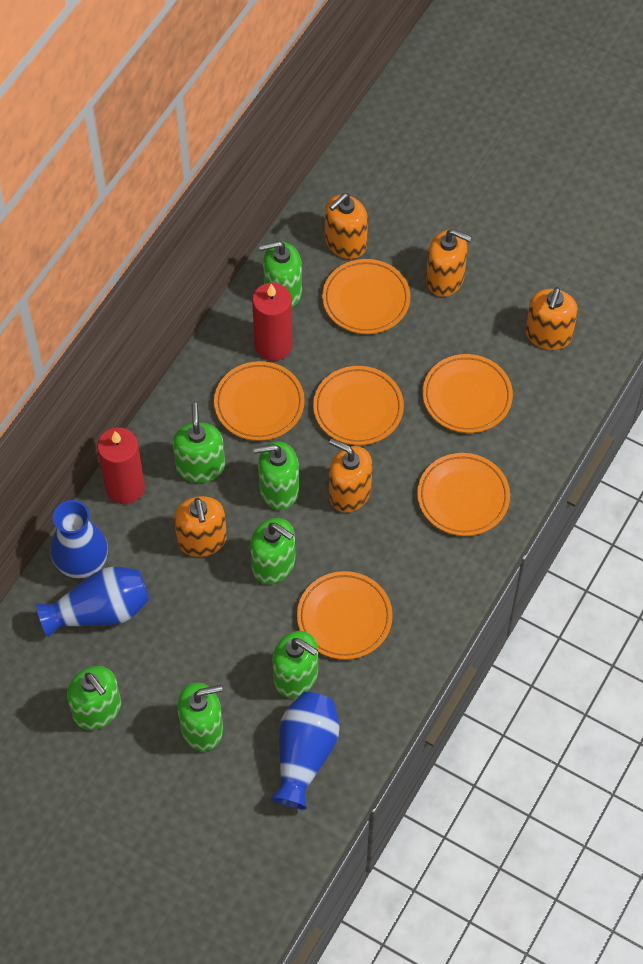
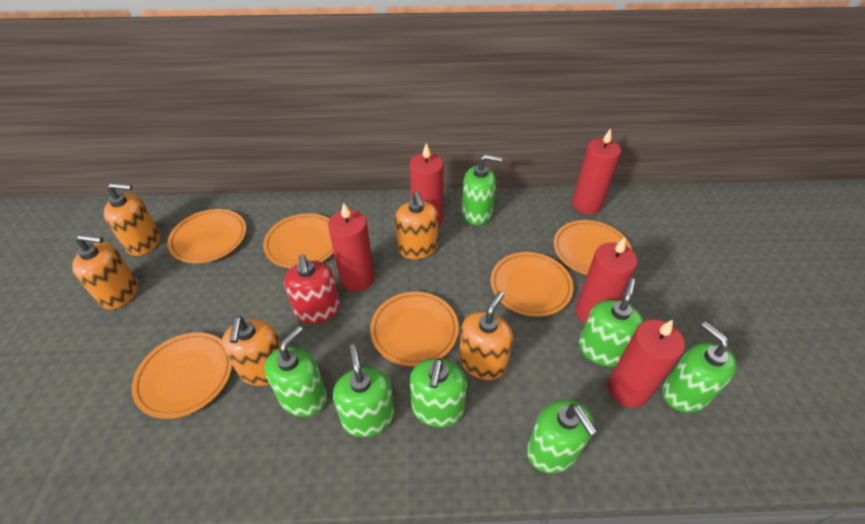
blue vase: 3 -> 0
red candle: 2 -> 5
red soap dispenser: 0 -> 1

